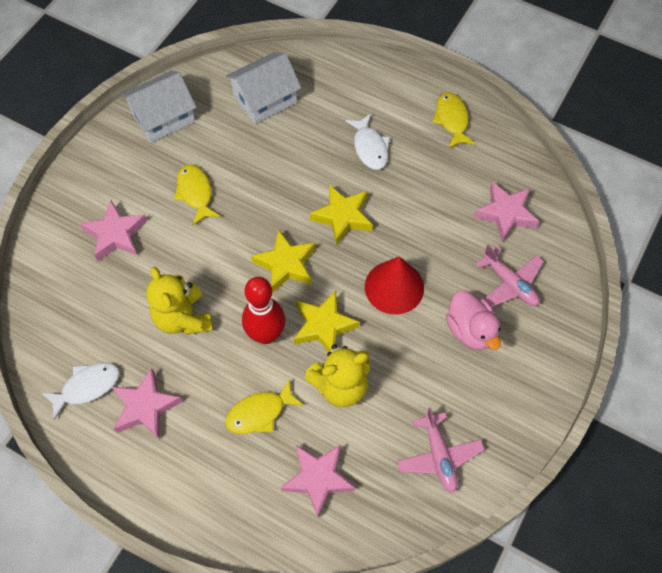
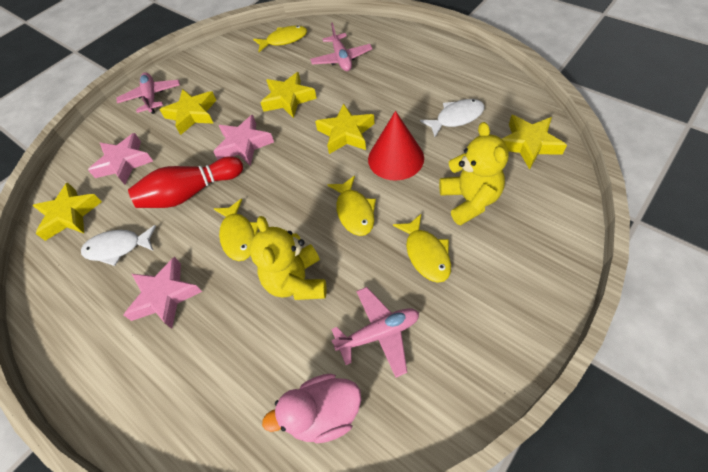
pink plane: 2 -> 3
pink star: 4 -> 3
white house: 2 -> 0
yellow fish: 3 -> 4
yellow star: 3 -> 5

